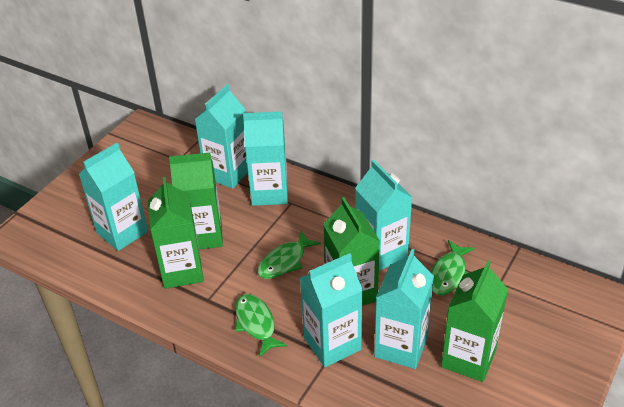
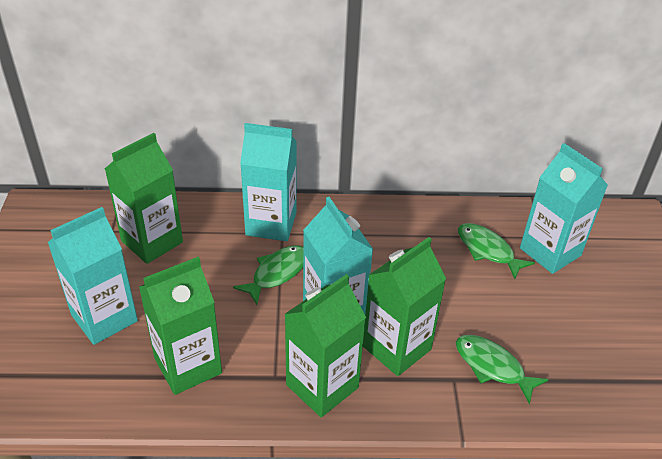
turquoise carton: 6 -> 4

